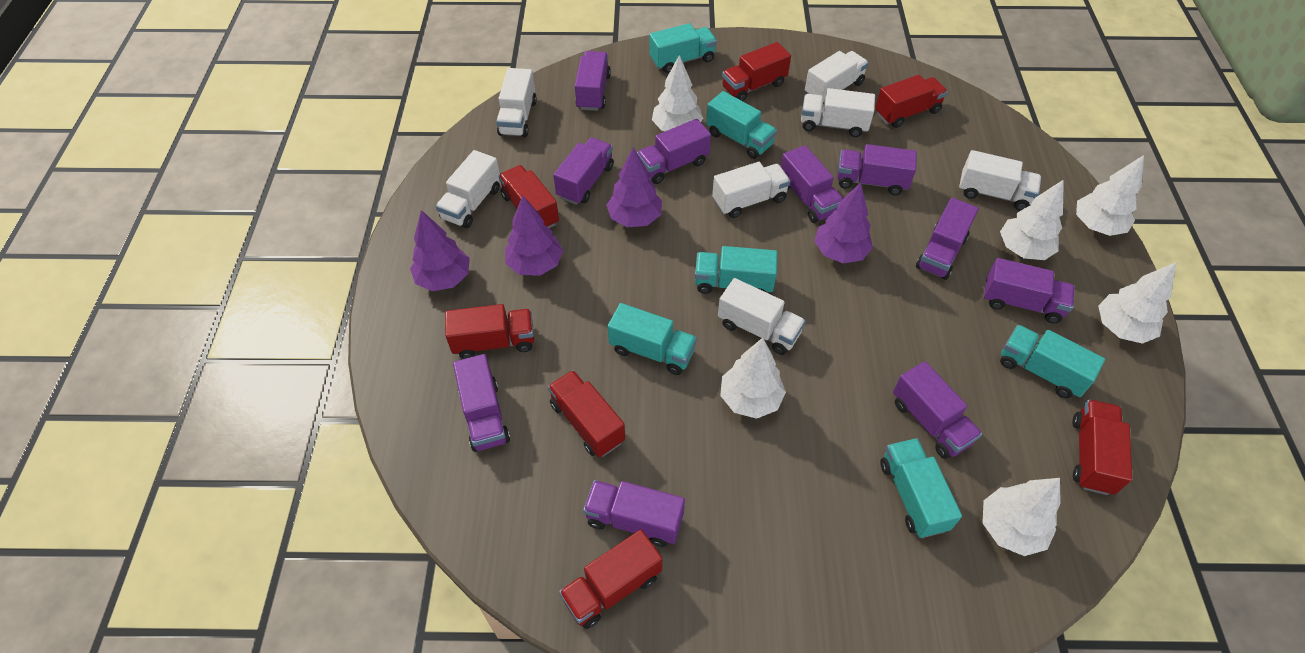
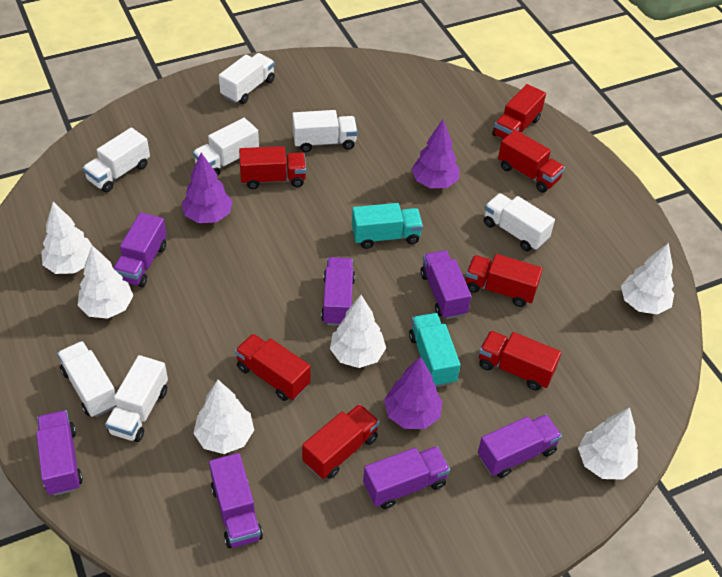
purple tree: 4 -> 3
purple truck: 10 -> 7
turquoise truck: 6 -> 2

